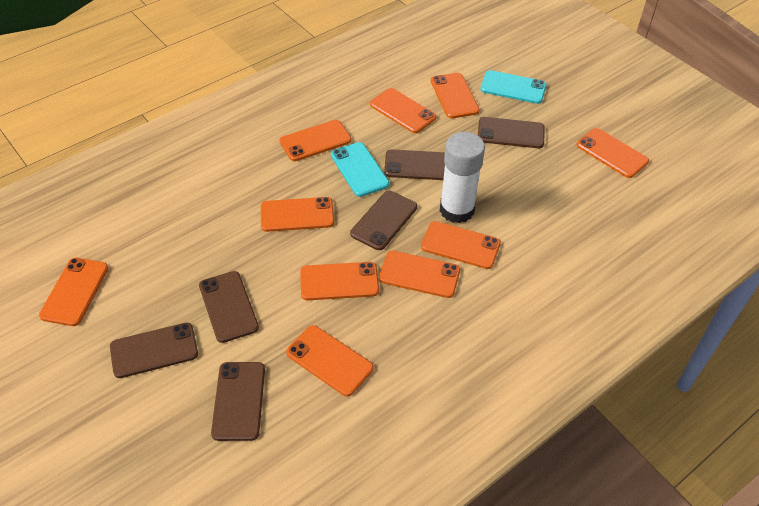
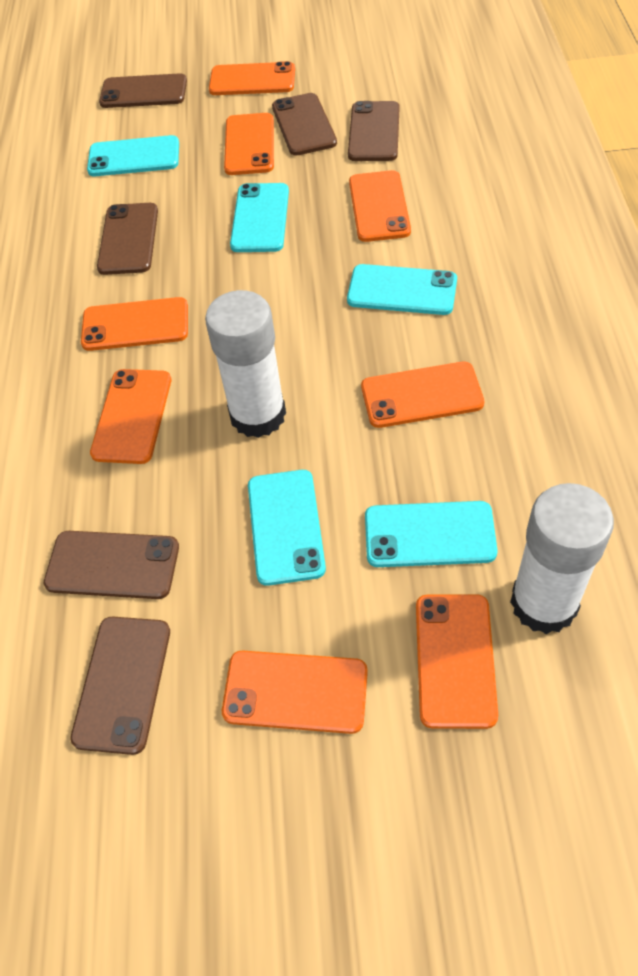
orange phone: 10 -> 8
turquoise phone: 2 -> 5
white glue stick: 1 -> 2

